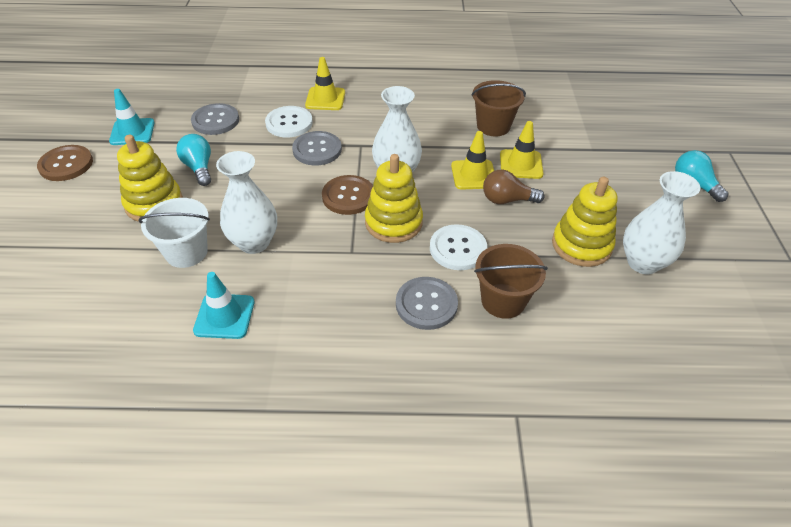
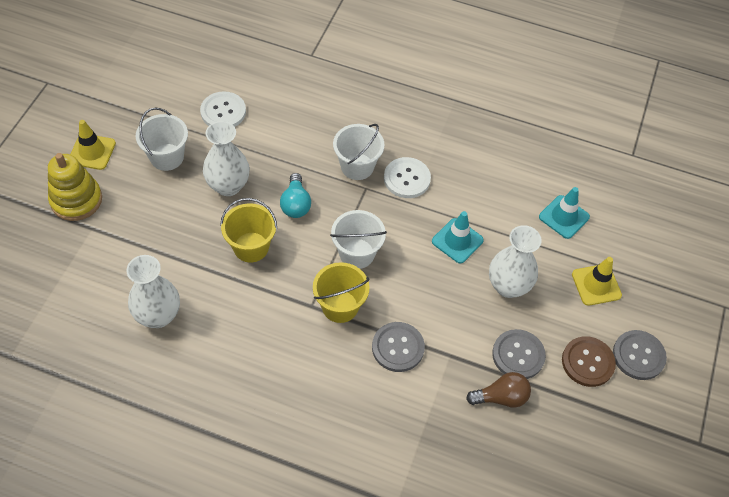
brown bucket: 2 -> 0
brown button: 2 -> 1
turquoise light bulb: 2 -> 1
white bucket: 1 -> 3
yellow bucket: 0 -> 2
yellow stacking toy: 3 -> 1
yellow traffic cone: 3 -> 2

